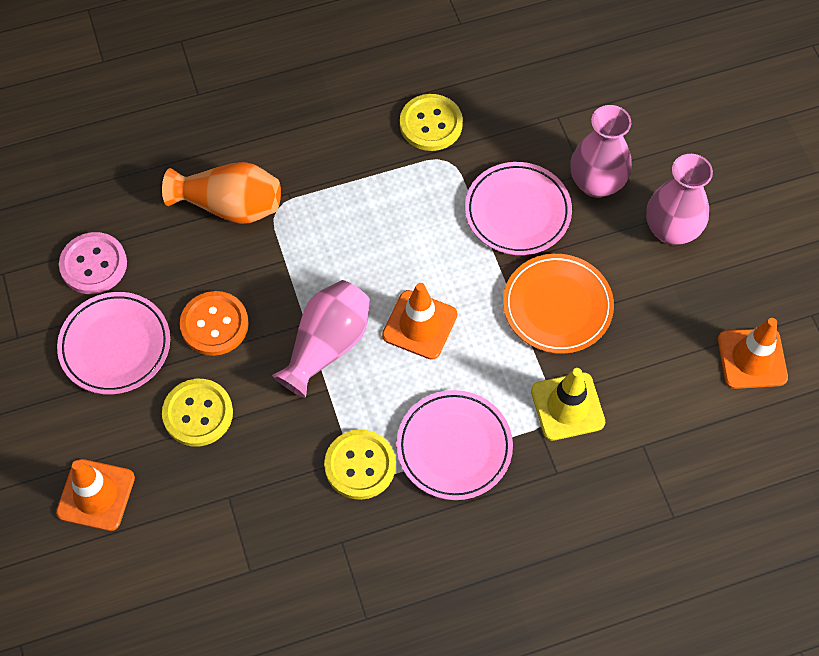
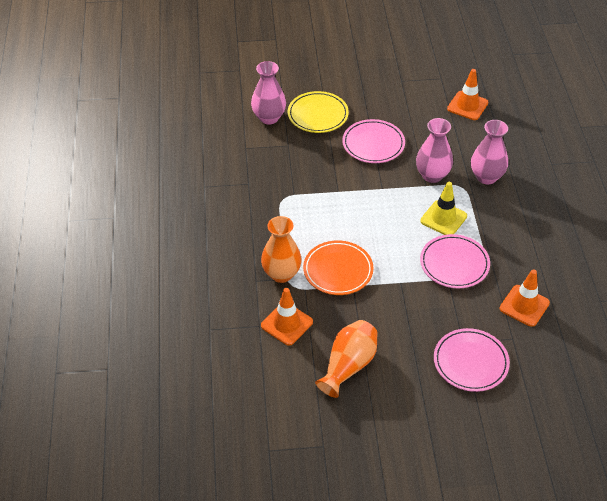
orange button: 1 -> 0
orange vase: 1 -> 2
pink button: 1 -> 0
yellow button: 3 -> 0
yellow plate: 0 -> 1

